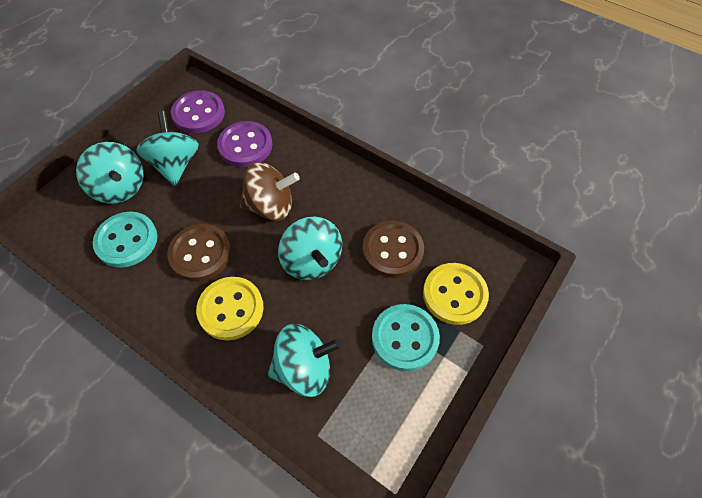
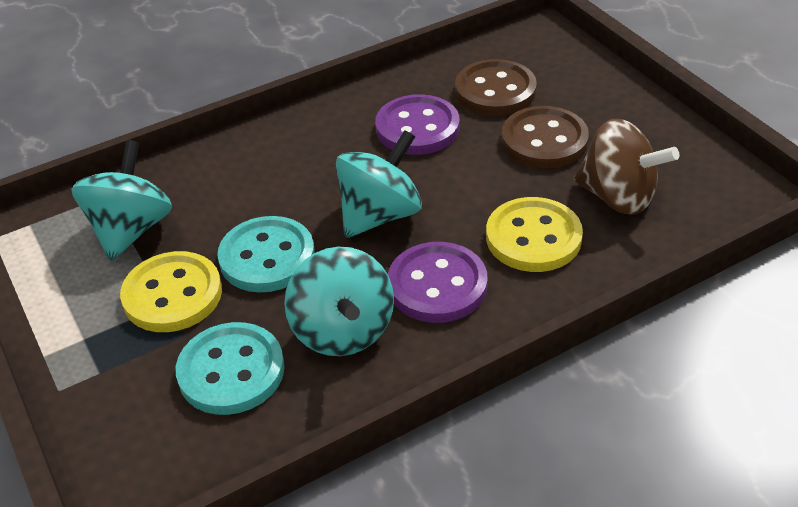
turquoise spinning top: 4 -> 3

